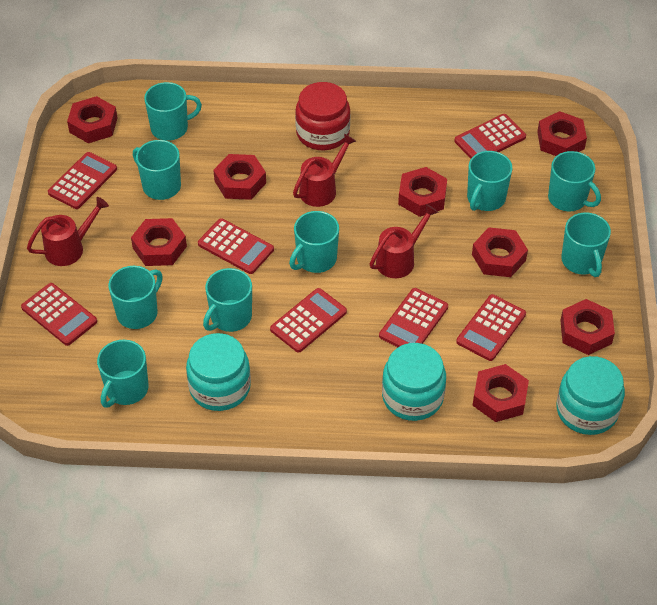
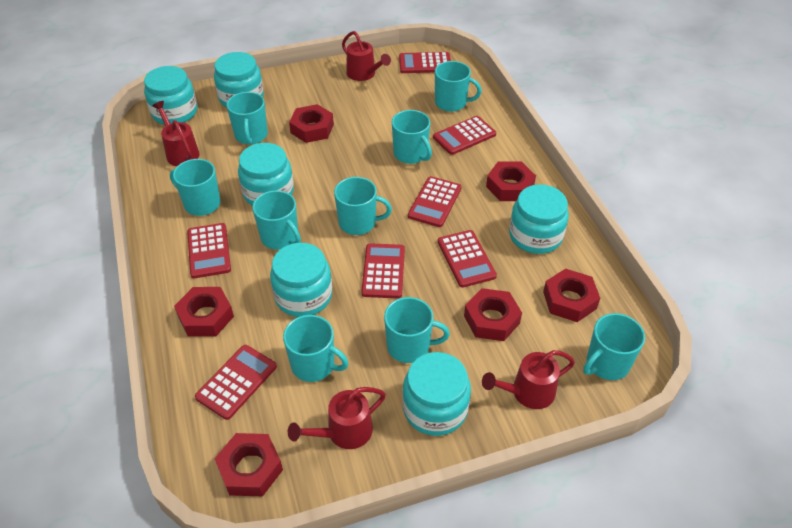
red jar: 1 -> 0
red nut: 8 -> 6
red watering can: 3 -> 4
turquoise jar: 3 -> 6

